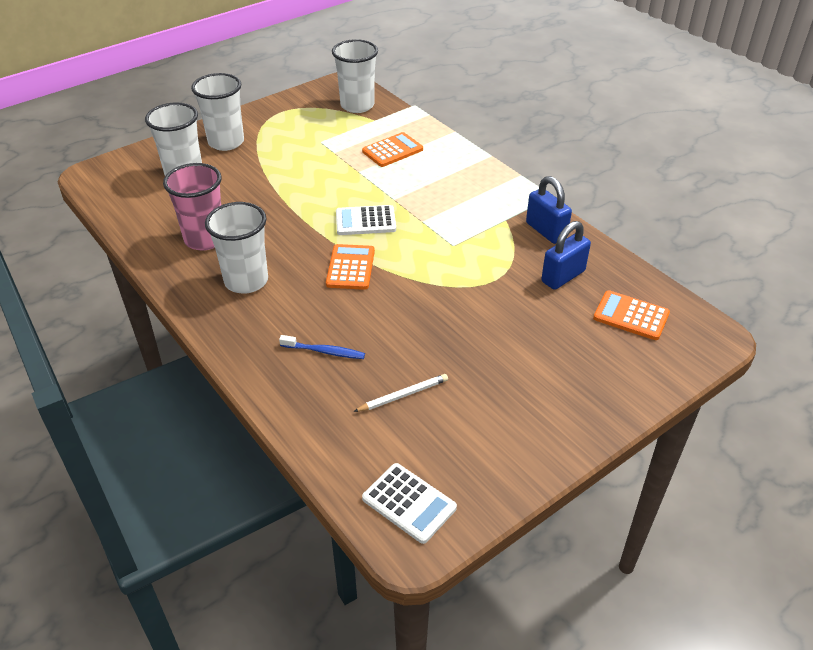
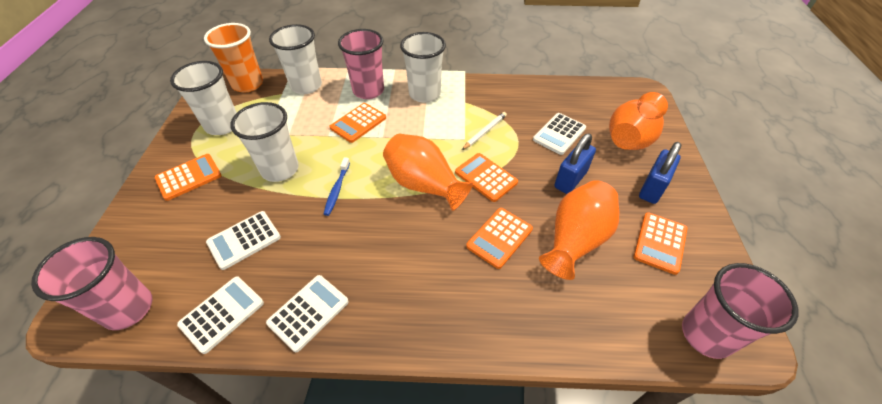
orange calculator: 3 -> 5
orange cup: 0 -> 1
orange vase: 0 -> 3
pink cup: 1 -> 3
white calculator: 2 -> 4

